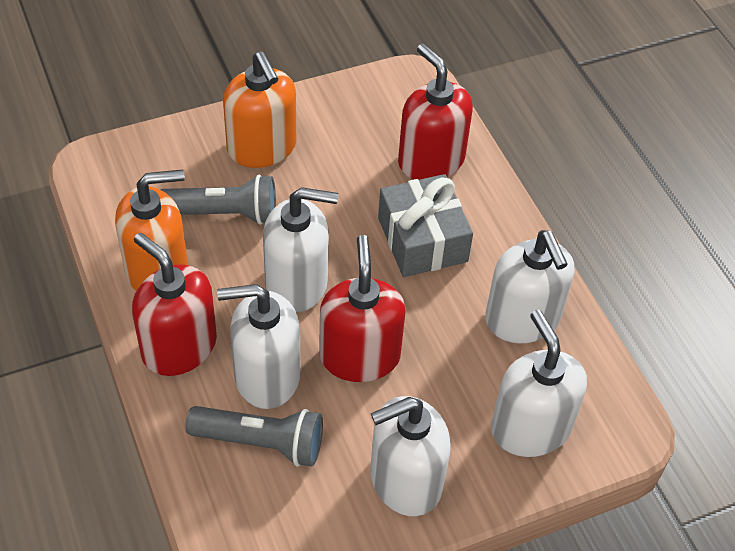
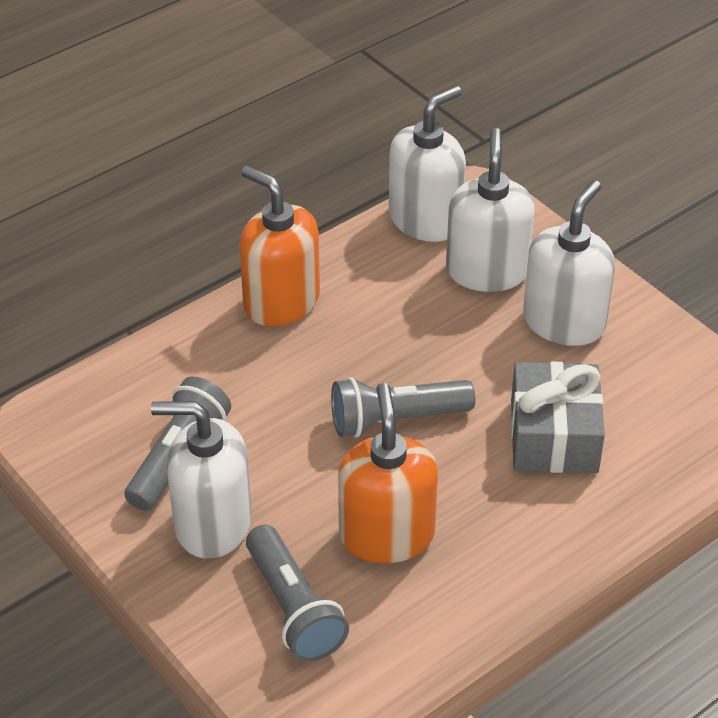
grey flashlight: 2 -> 3
red soap dispenser: 3 -> 0
white soap dispenser: 5 -> 4

